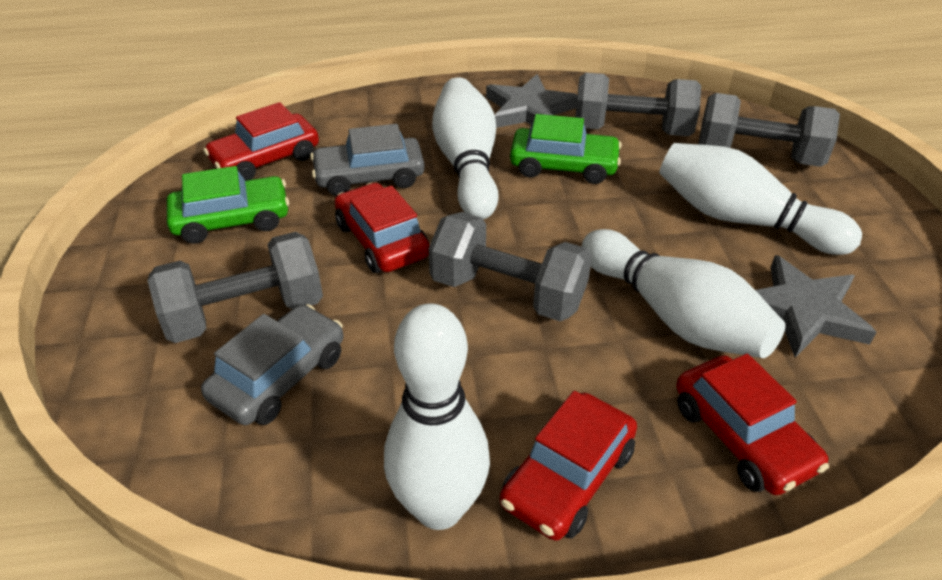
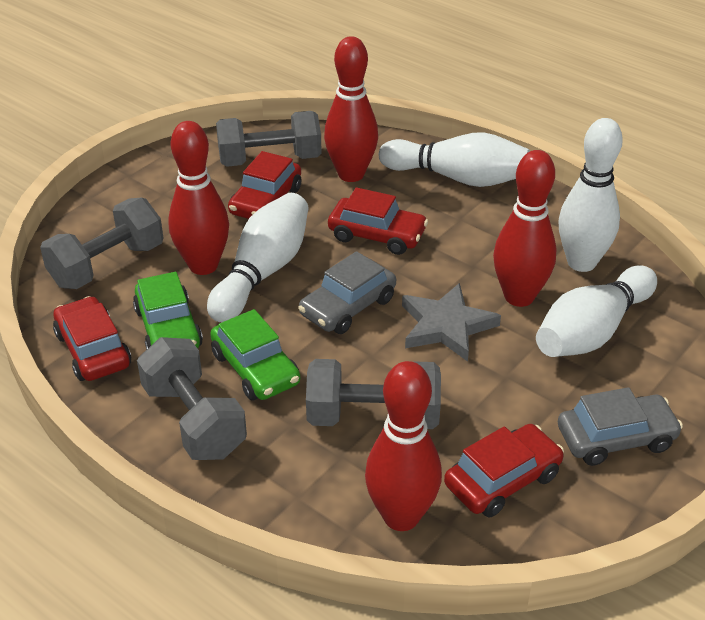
grey star: 2 -> 1
red bowling pin: 0 -> 4

